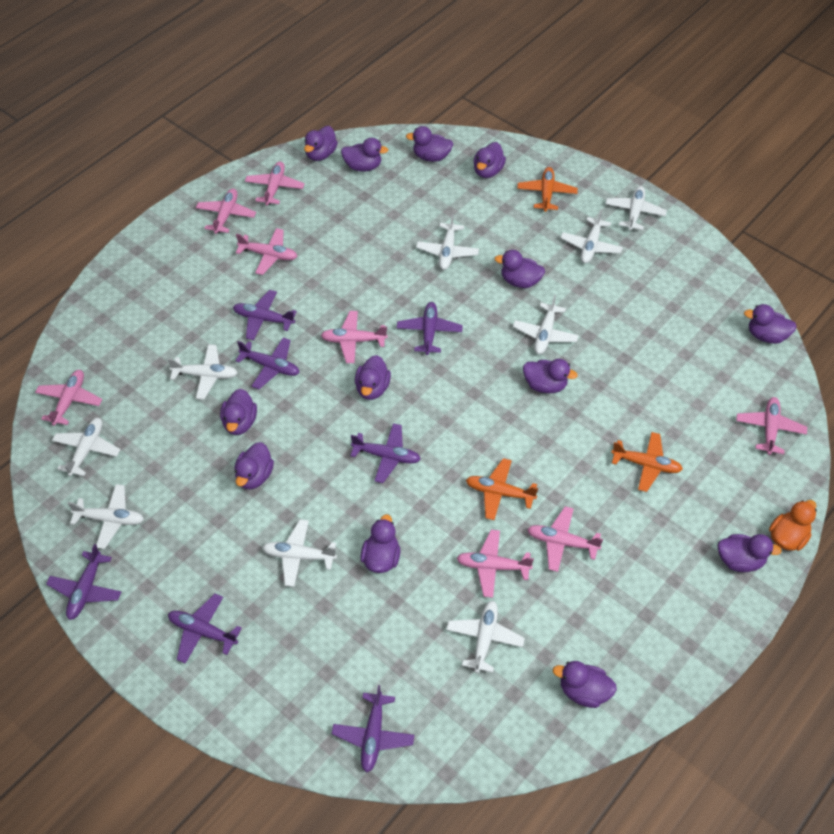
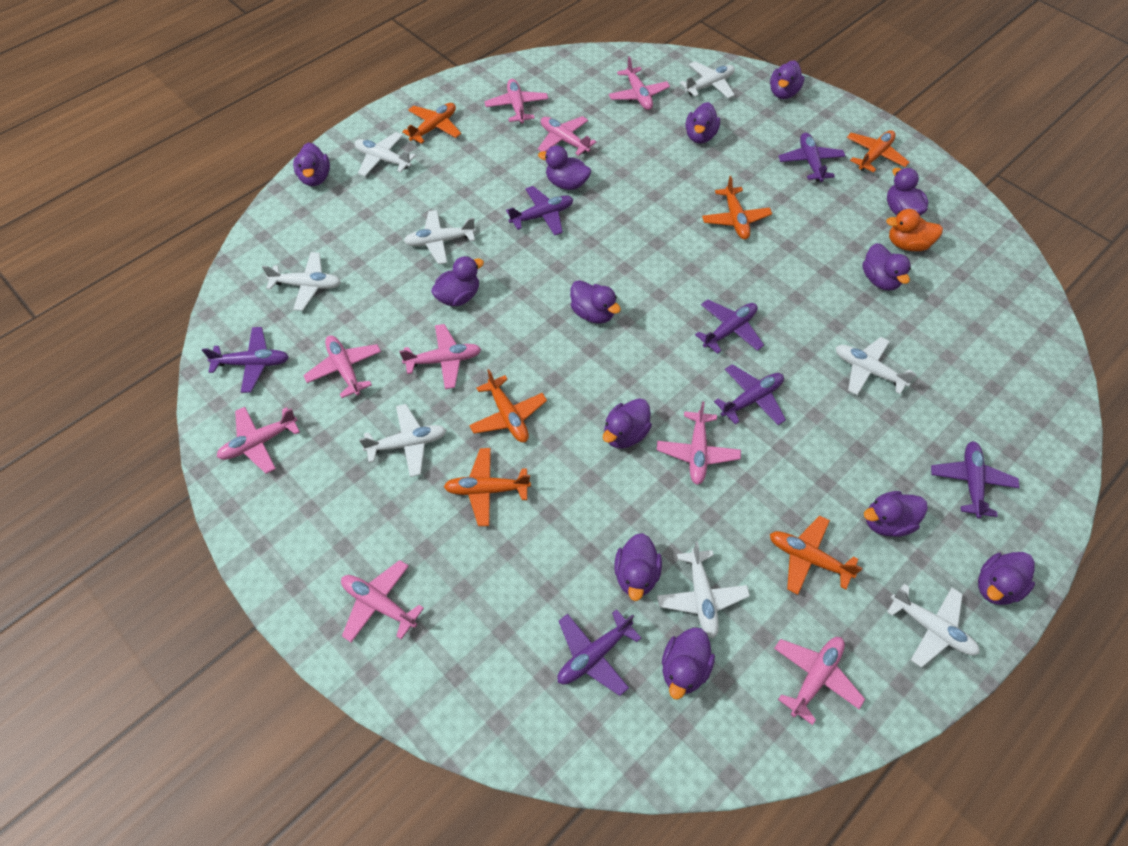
orange plane: 3 -> 6
pink plane: 8 -> 9
white plane: 9 -> 8

